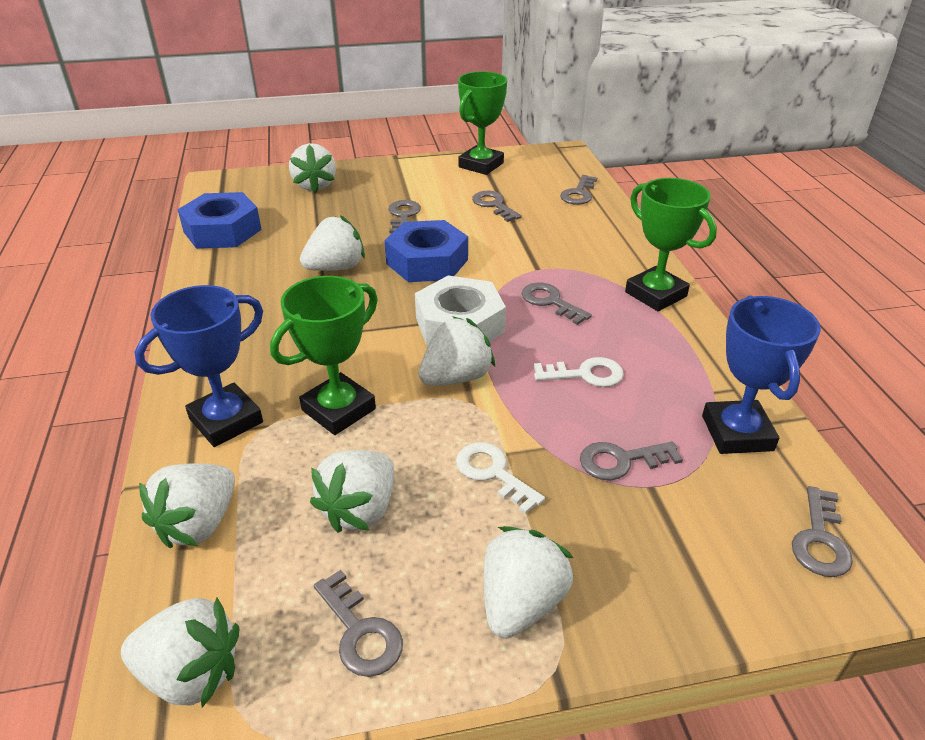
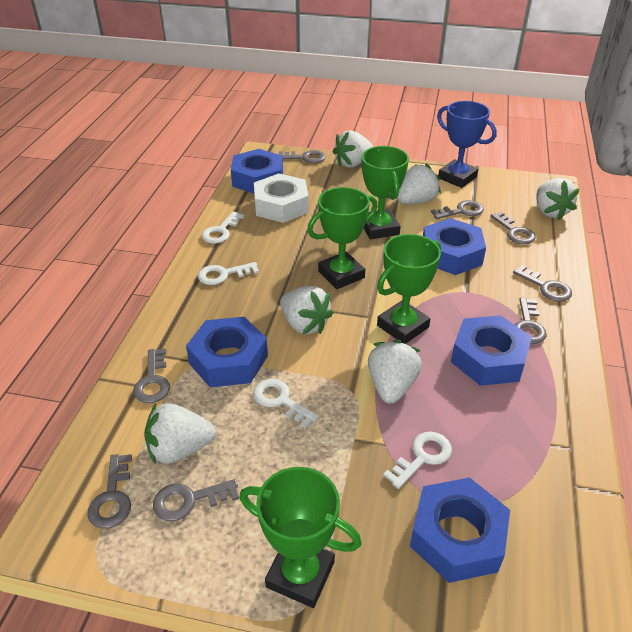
blue nut: 2 -> 5
blue trophy: 2 -> 1
green trophy: 3 -> 4
grey key: 7 -> 8
white key: 2 -> 4
white strawberry: 7 -> 6

